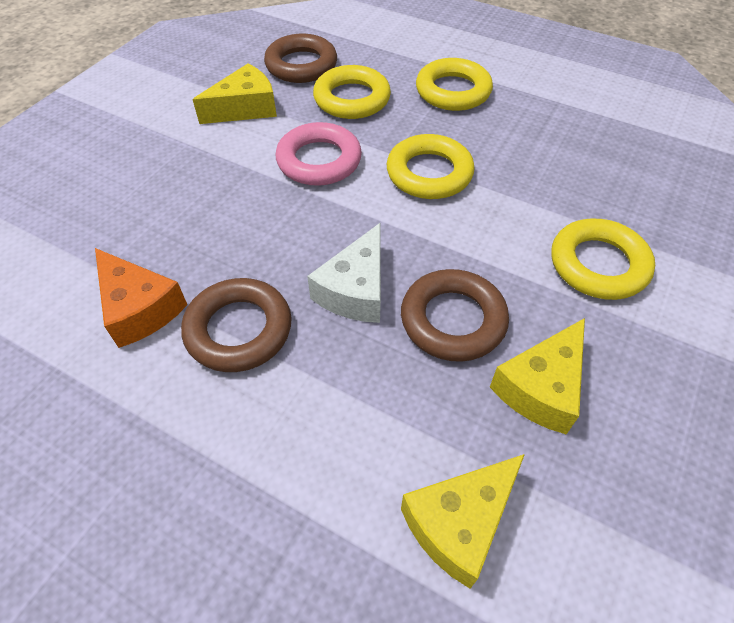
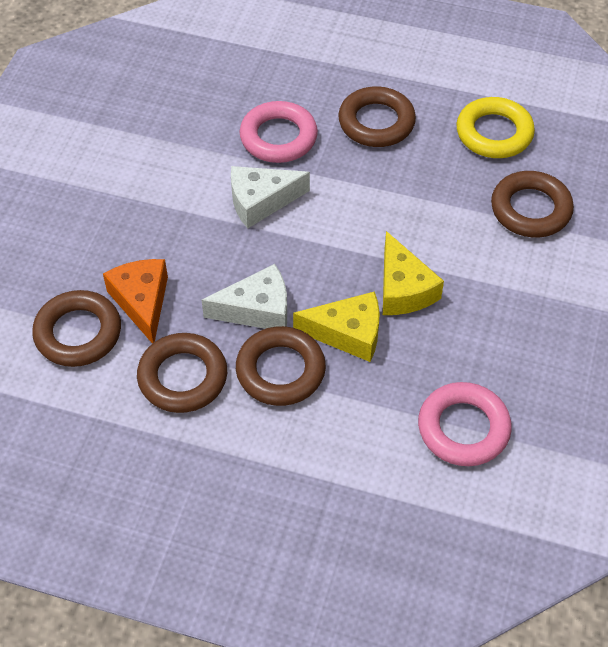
brown ring: 3 -> 5
pink ring: 1 -> 2
white cheese: 1 -> 2
yellow cheese: 3 -> 2
yellow ring: 4 -> 1

